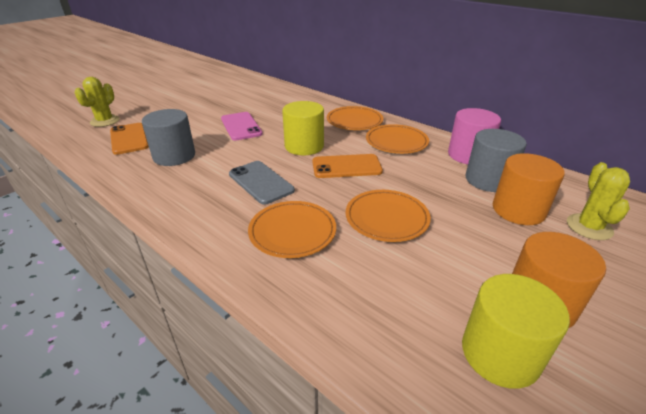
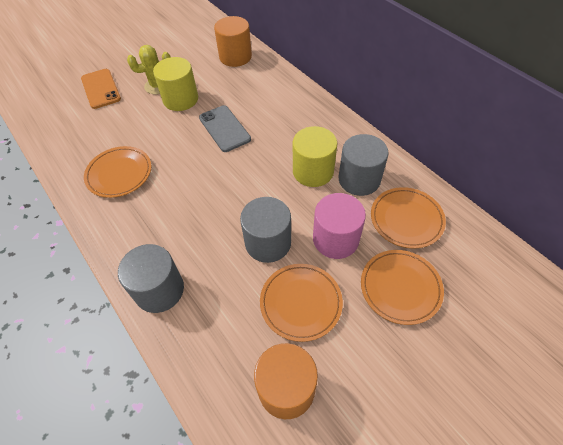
grey cylinder: 2 -> 3
orange phone: 2 -> 1
pink phone: 1 -> 0
yellow cactus: 2 -> 1

